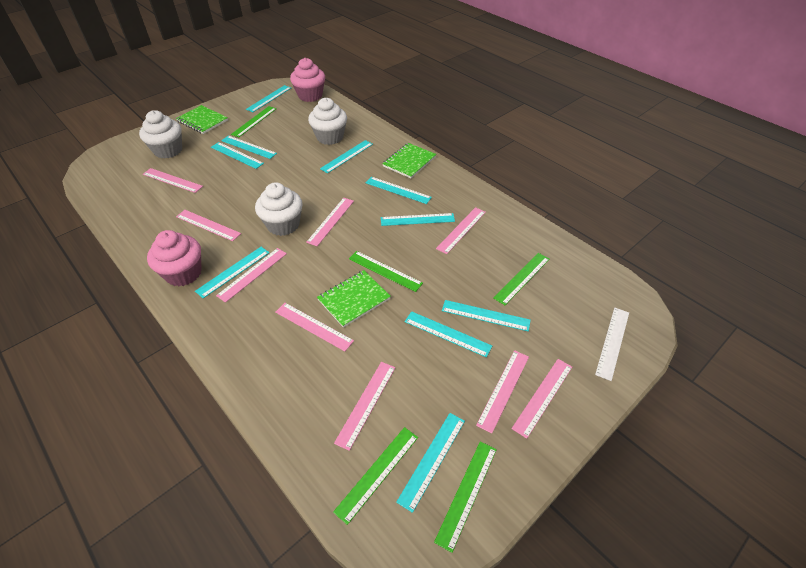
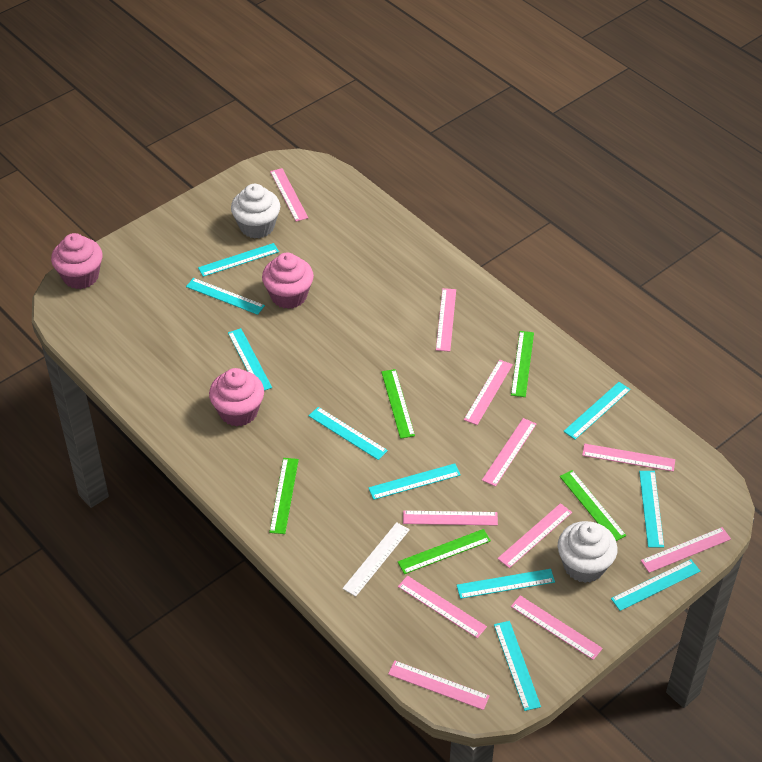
green notebook: 3 -> 0
pink cupcake: 2 -> 3
pink ruler: 9 -> 11
white cupcake: 3 -> 2

